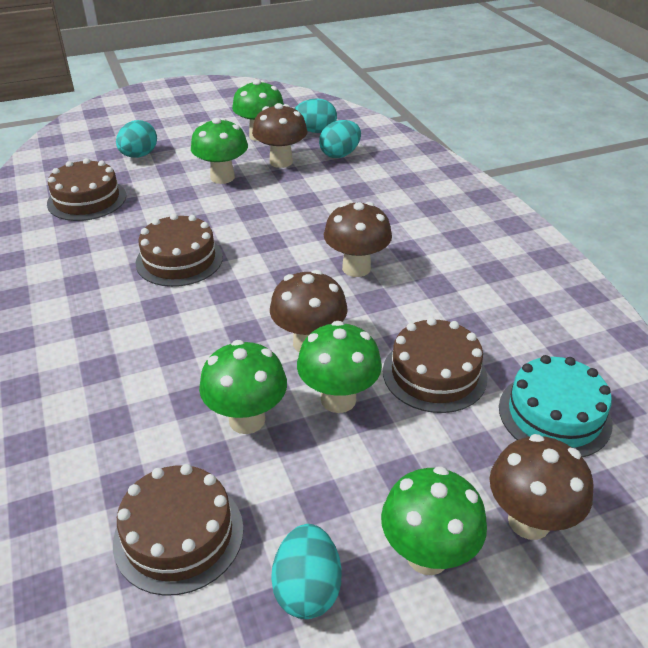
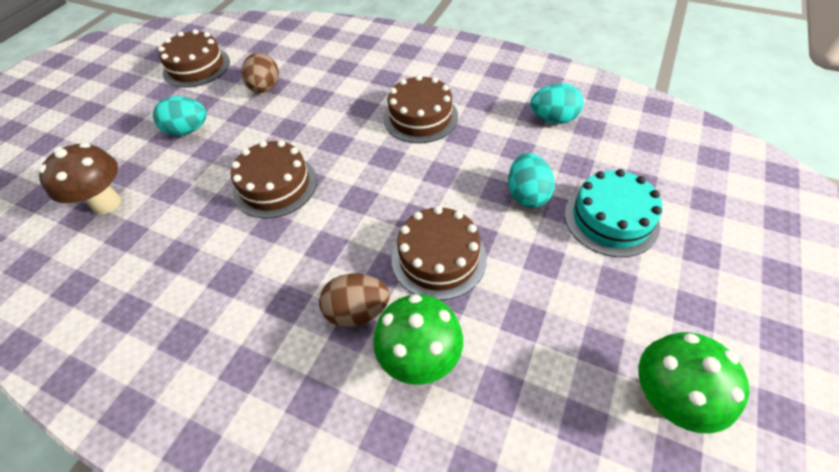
brown egg: 0 -> 2
brown mushroom: 4 -> 1
green mushroom: 5 -> 2
turquoise egg: 4 -> 3

